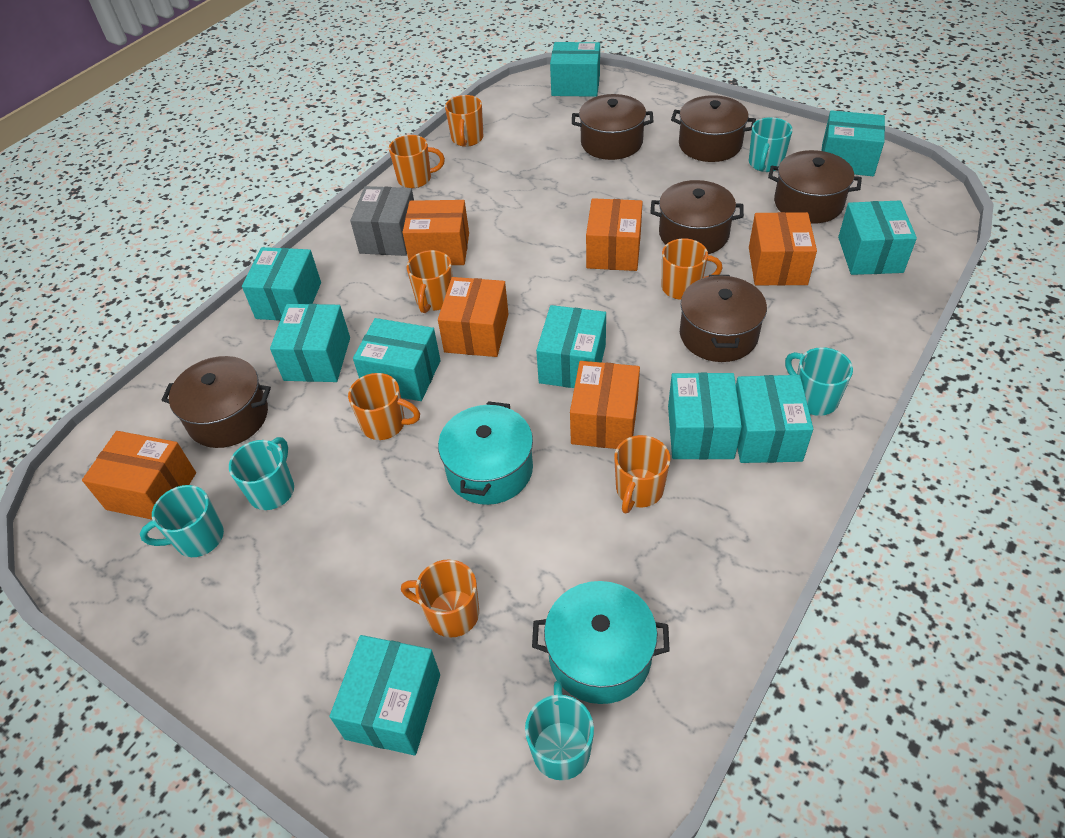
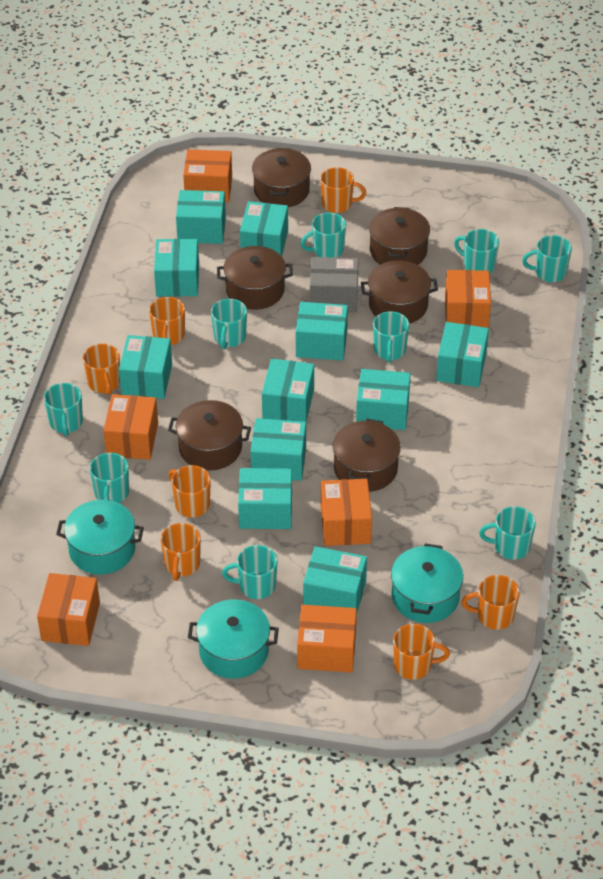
turquoise box: 10 -> 11
turquoise mug: 5 -> 9
turquoise pot: 2 -> 3

